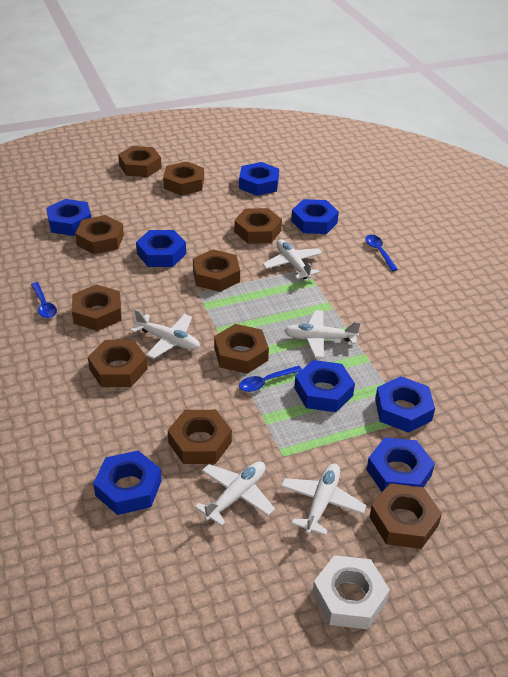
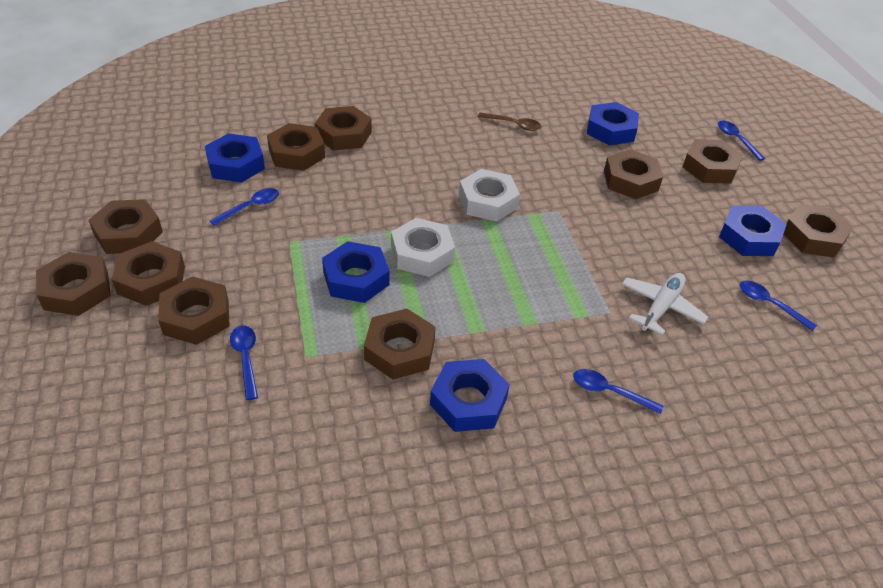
blue nut: 8 -> 5
blue spoon: 3 -> 5
brown spoon: 0 -> 1
white nut: 1 -> 2
white plane: 5 -> 1

